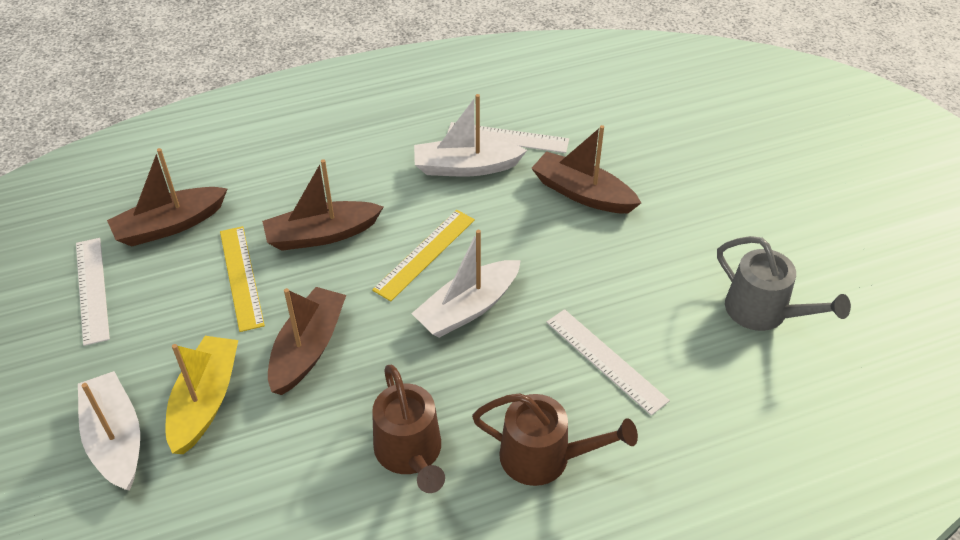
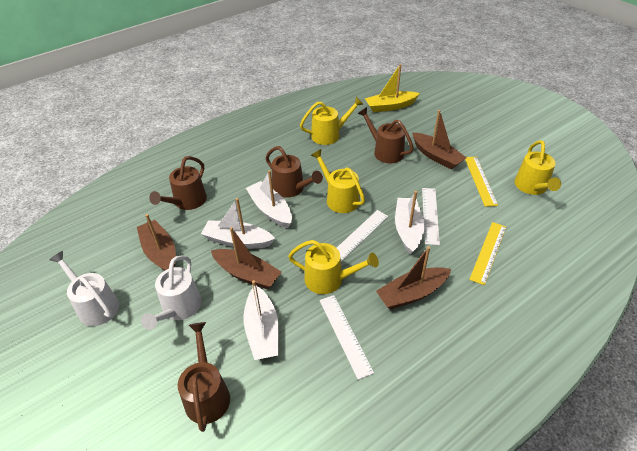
brown watering can: 2 -> 4
grey watering can: 1 -> 0
white boat: 3 -> 4
white watering can: 0 -> 2
yellow watering can: 0 -> 4

